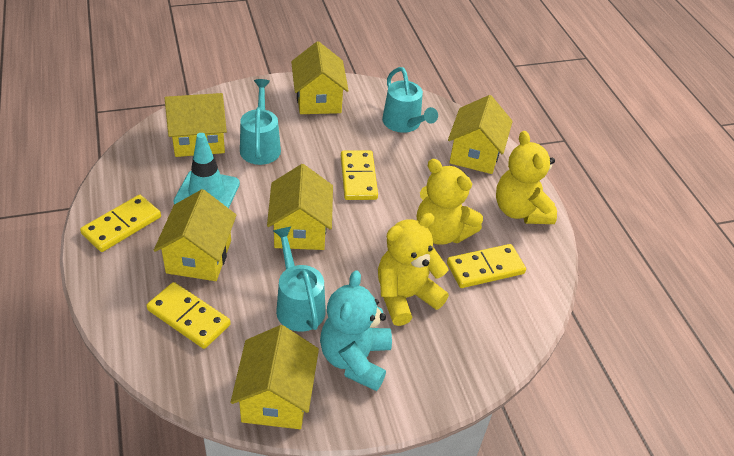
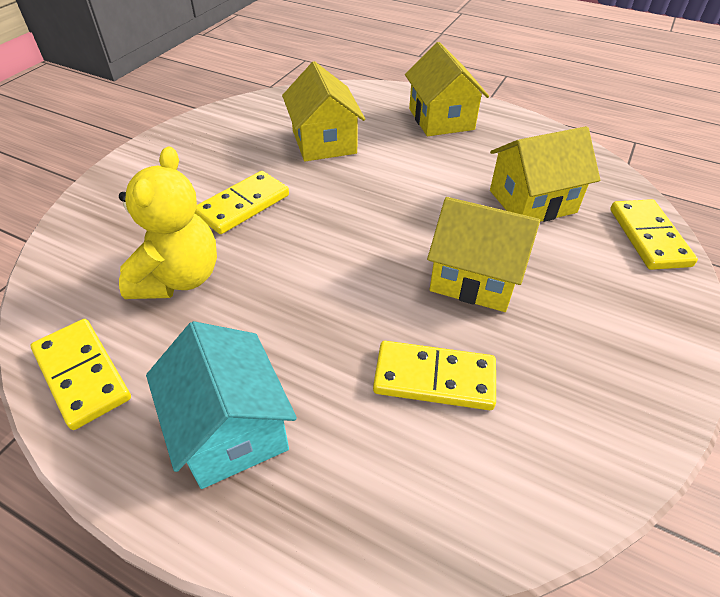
turquoise house: 0 -> 1
turquoise teddy bear: 1 -> 0
turquoise traffic cone: 1 -> 0
turquoise watering can: 3 -> 0
yellow house: 6 -> 4
yellow teddy bear: 3 -> 1

